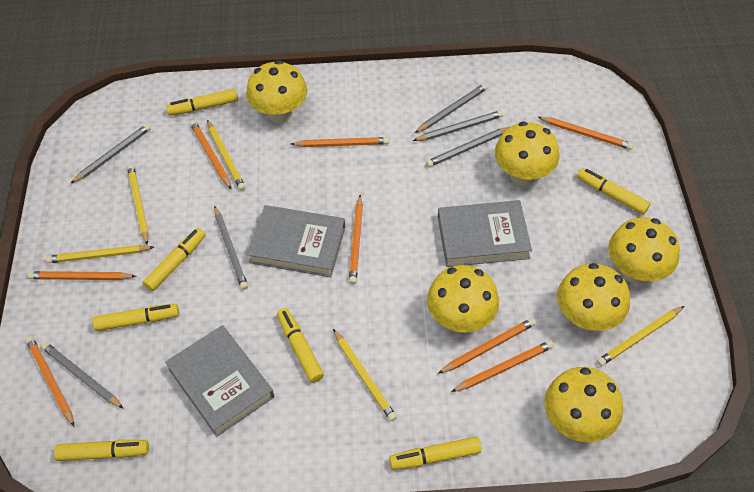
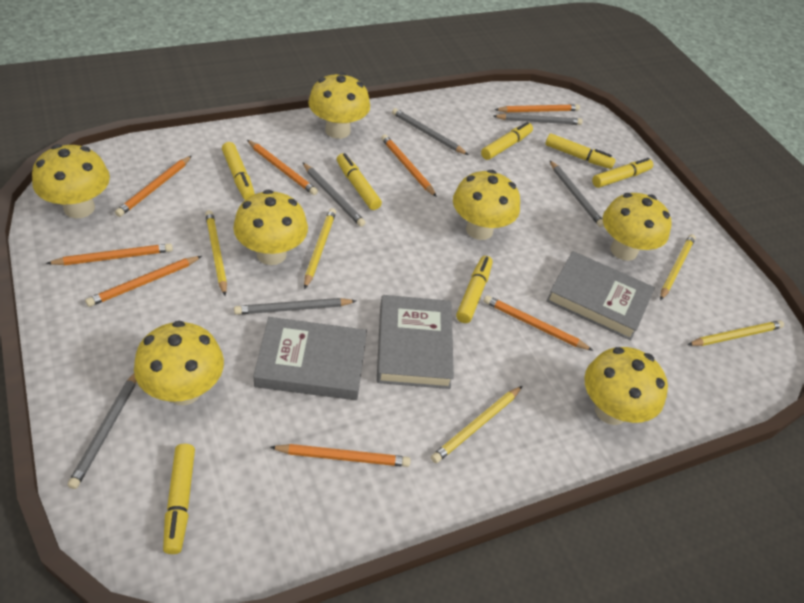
yellow mushroom: 6 -> 7

